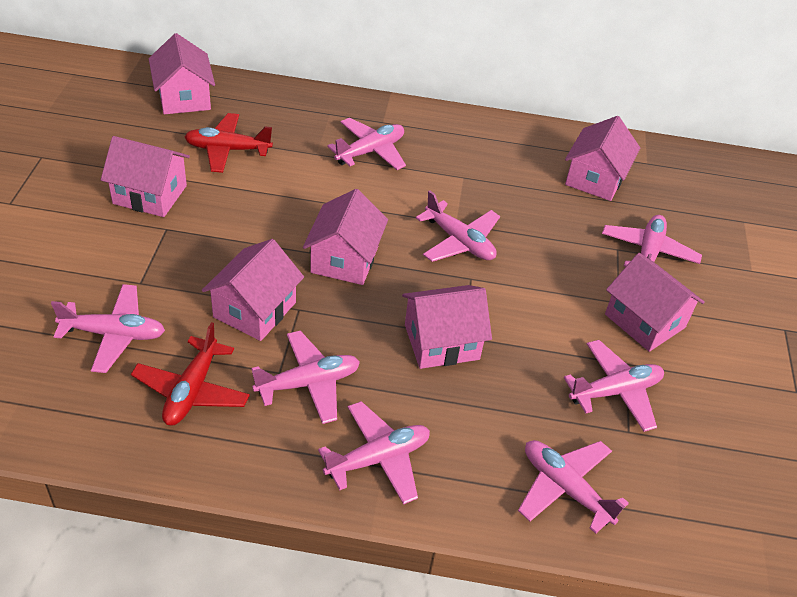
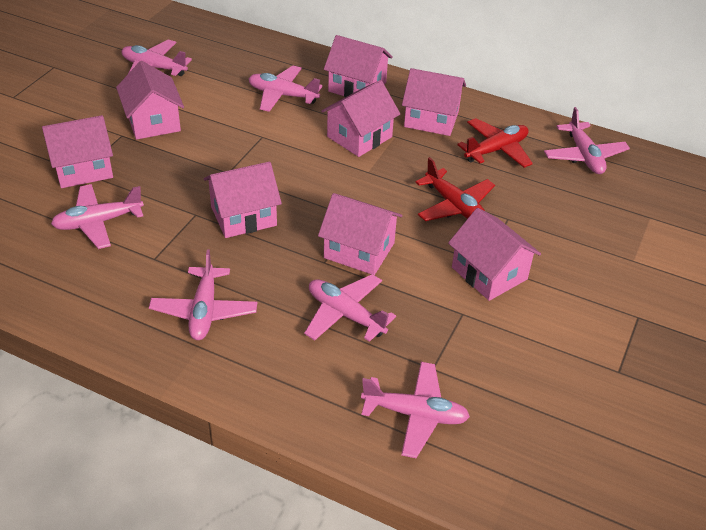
pink house: 7 -> 8
pink plane: 8 -> 7

